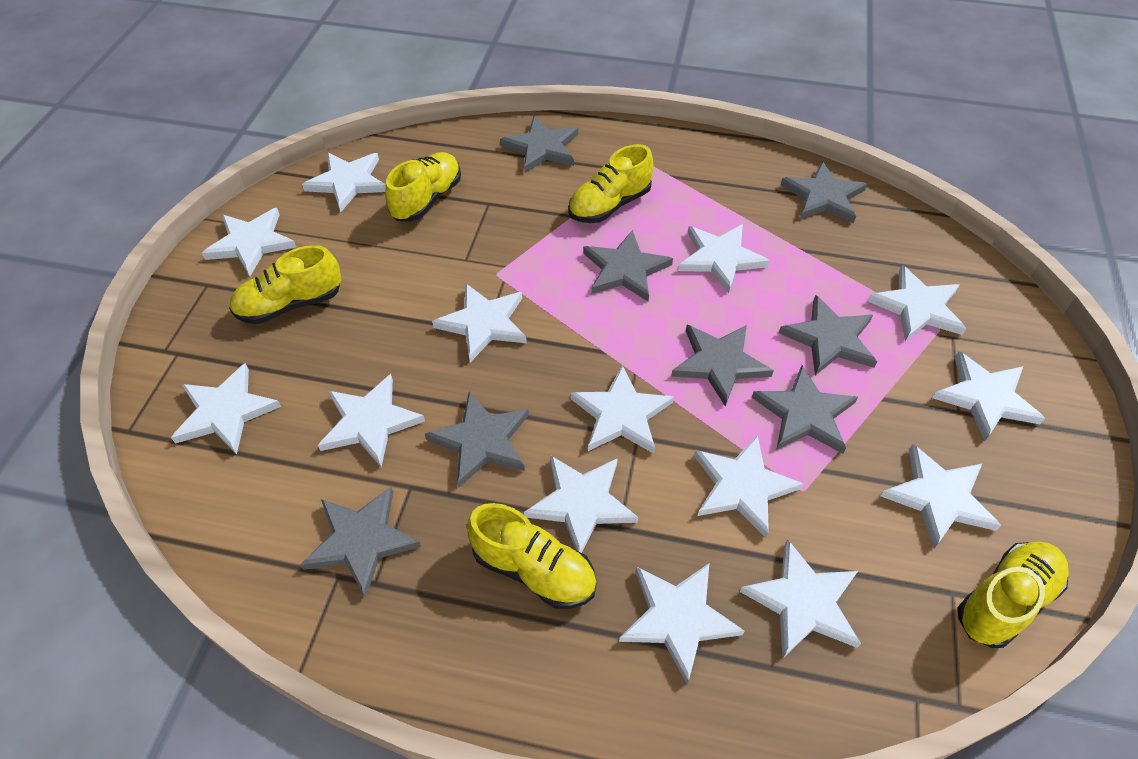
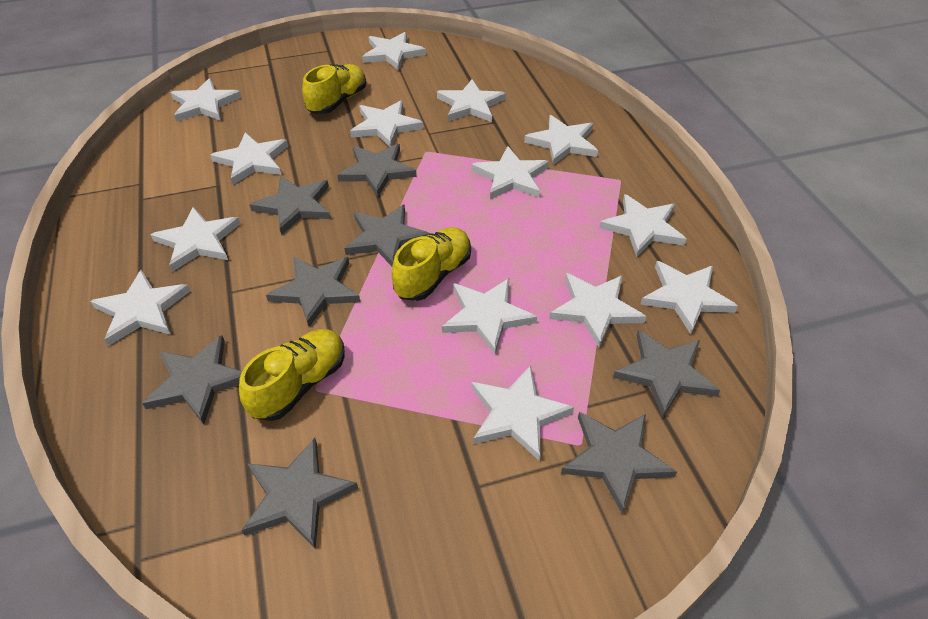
yellow shoe: 5 -> 3

